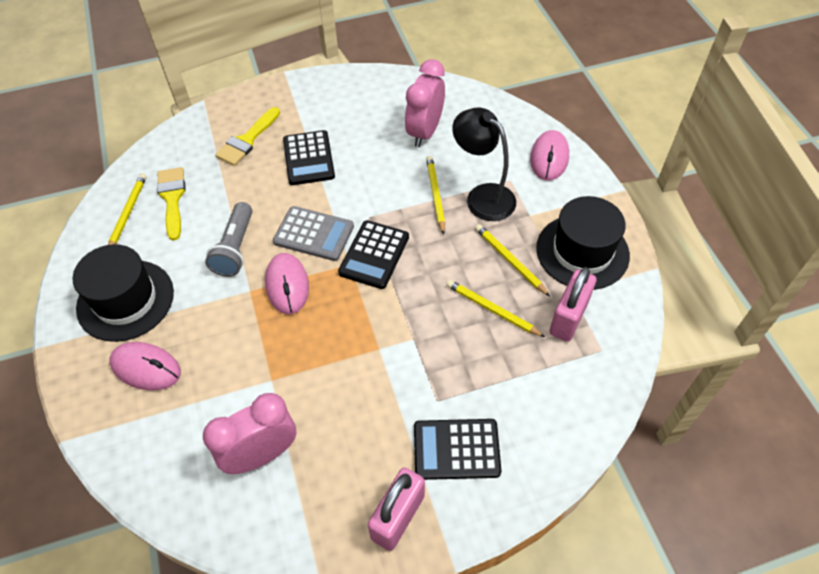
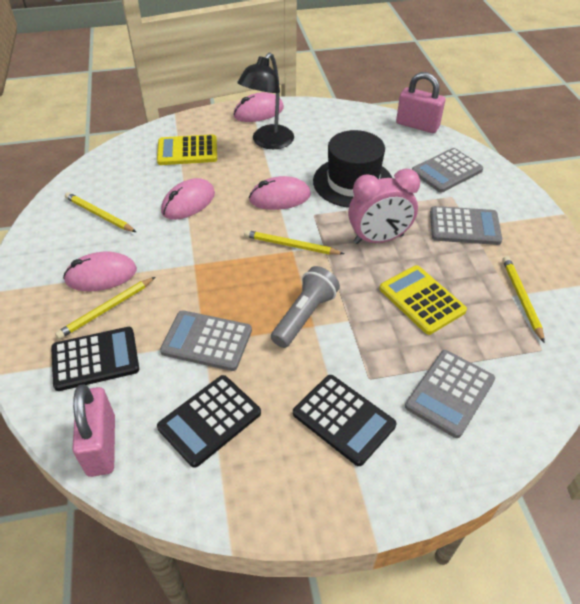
black hat: 2 -> 1
grey calculator: 1 -> 4
pink clock: 2 -> 1
pink mouse: 3 -> 4
yellow brush: 2 -> 0
yellow calculator: 0 -> 2

